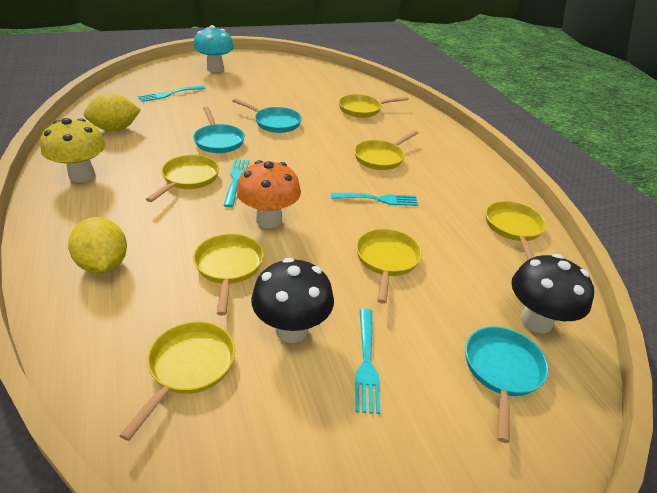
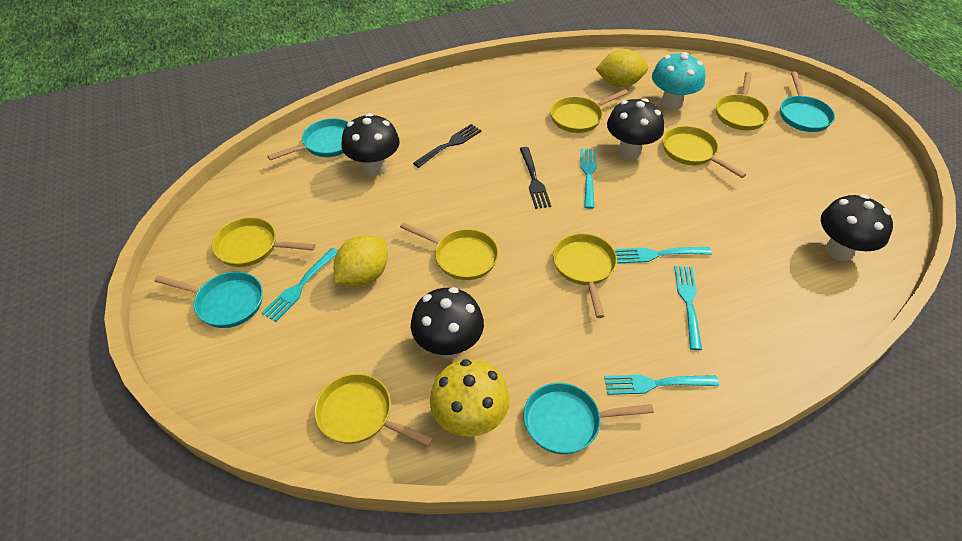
black fork: 0 -> 2
black mushroom: 2 -> 4
orange mushroom: 1 -> 0
turquoise fork: 4 -> 5
turquoise pan: 3 -> 4

